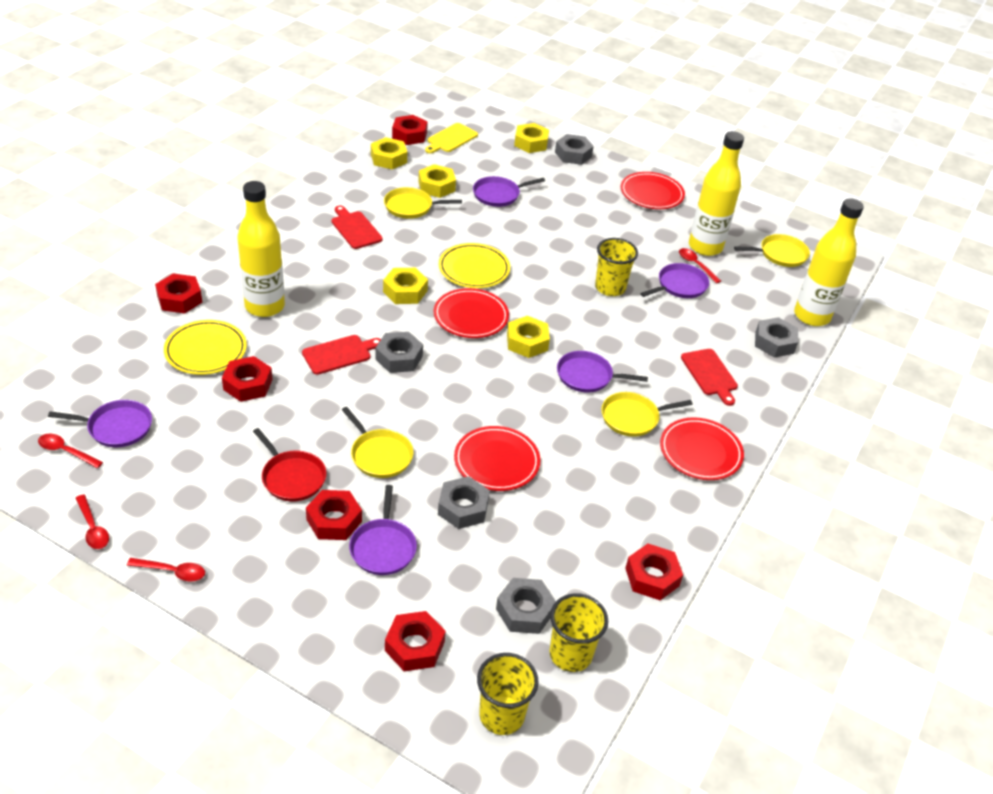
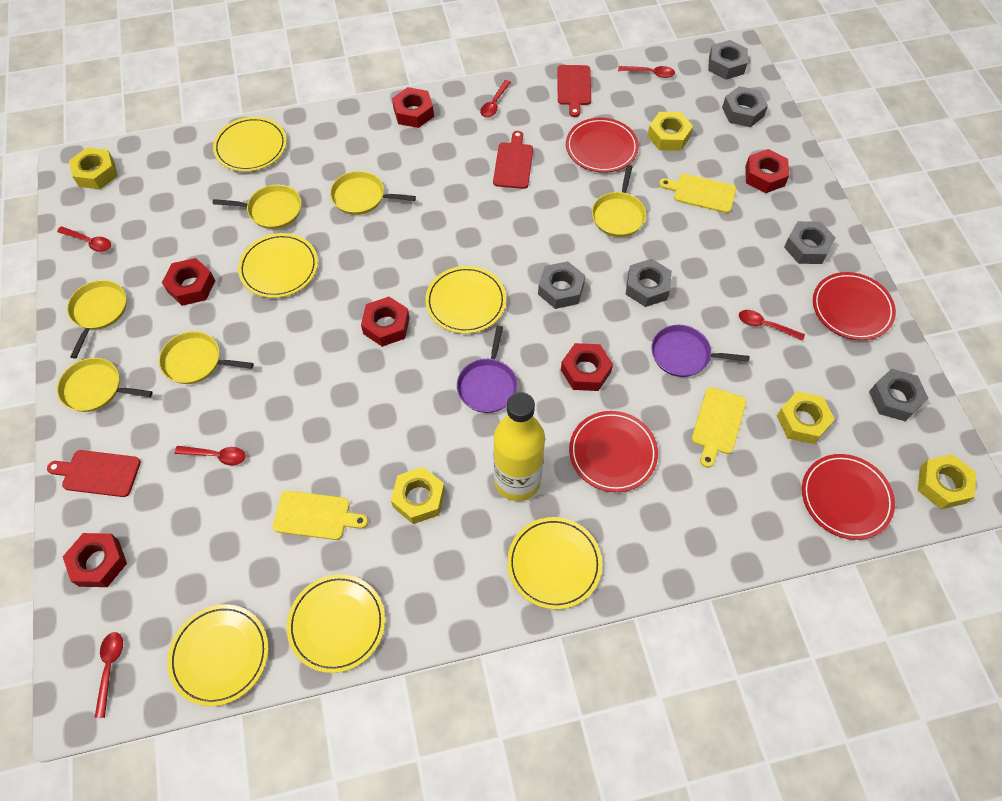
grey nut: 5 -> 6
purple pan: 5 -> 2
red pan: 1 -> 0
red spoon: 4 -> 6
yellow bottle: 3 -> 1
yellow cup: 3 -> 0
yellow cutting board: 1 -> 3
yellow pan: 4 -> 6
yellow plate: 2 -> 6

